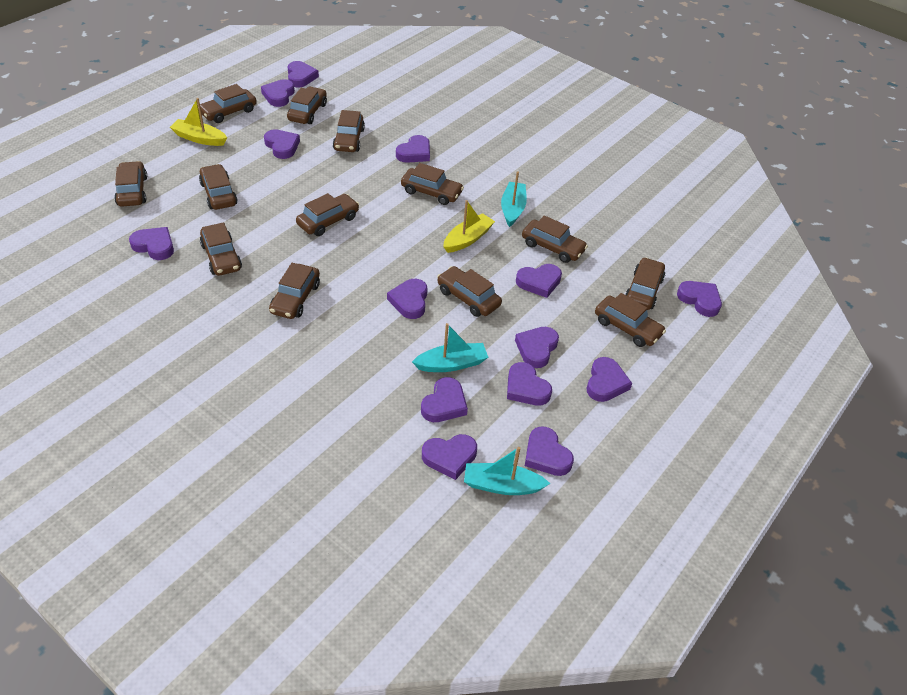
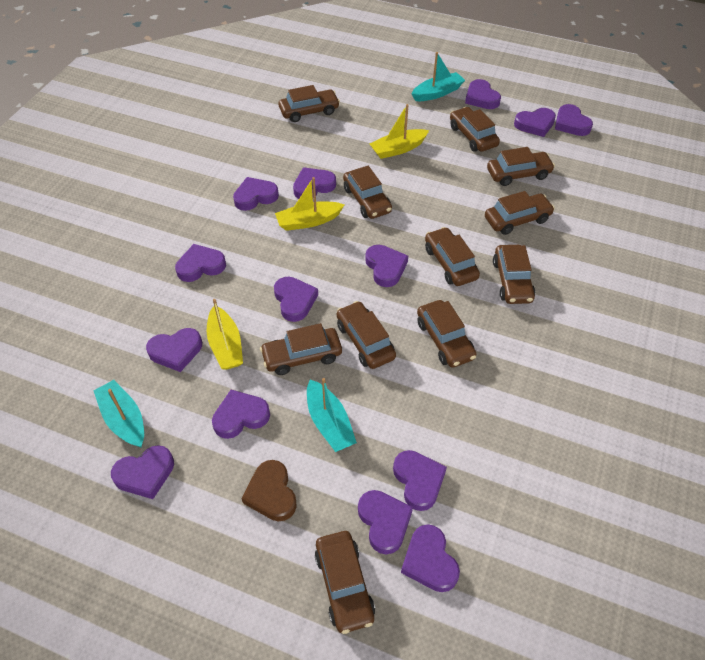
brown car: 13 -> 11
brown heart: 0 -> 1
yellow boat: 2 -> 3

